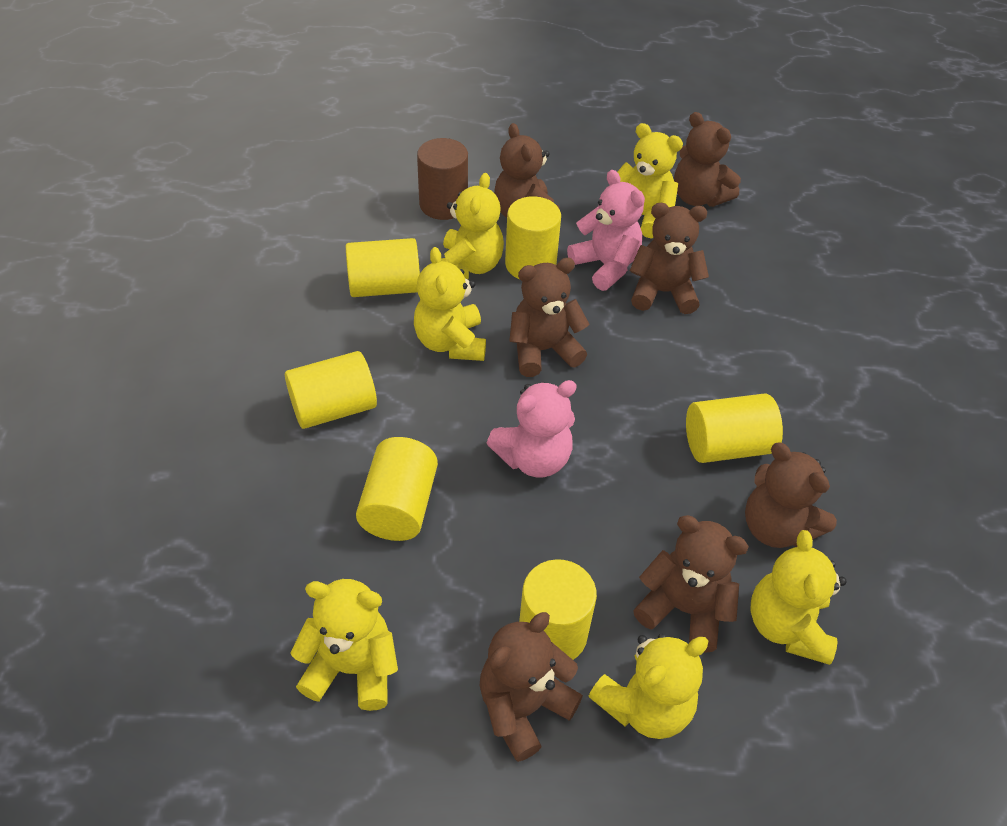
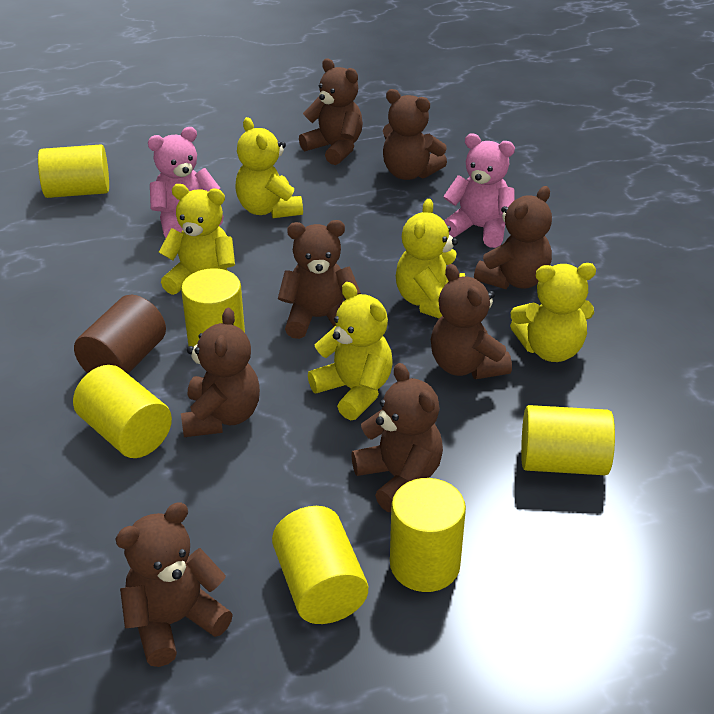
brown teddy bear: 7 -> 8
yellow teddy bear: 6 -> 5

